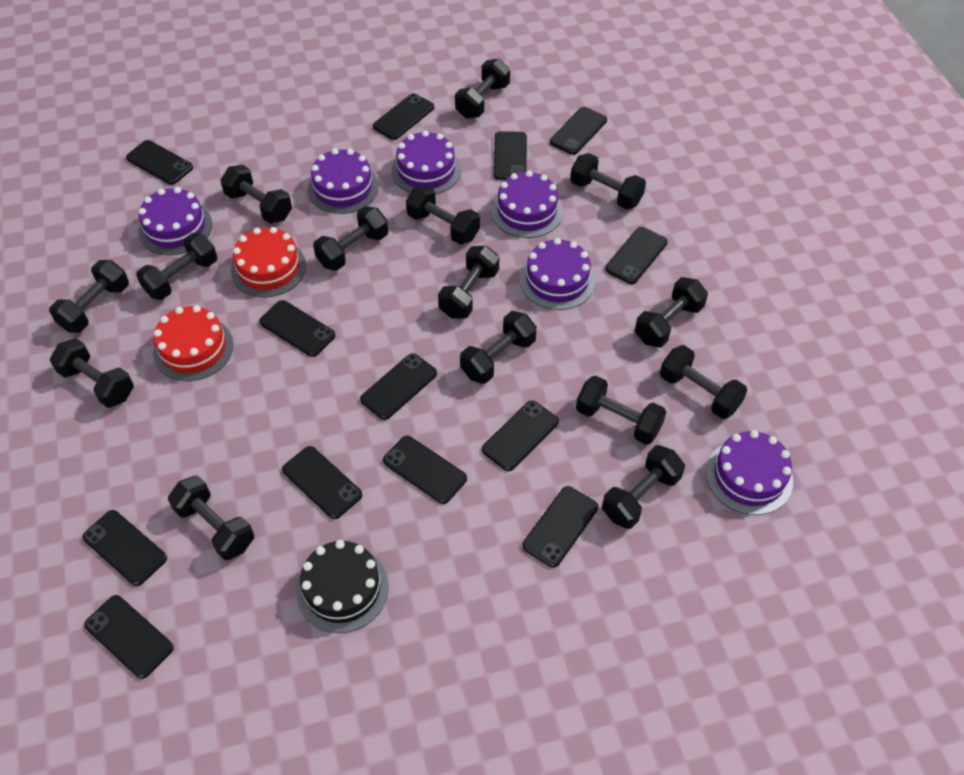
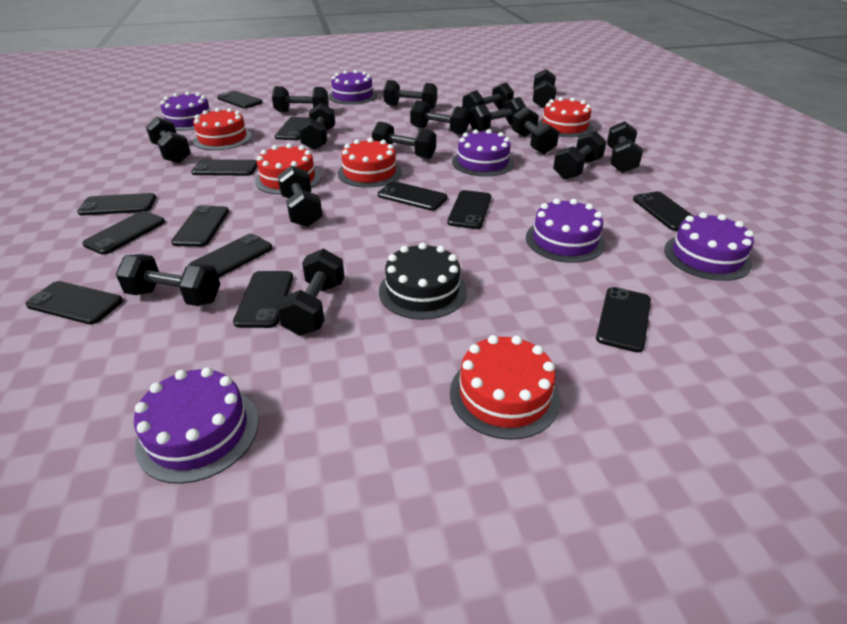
red cake: 2 -> 5

